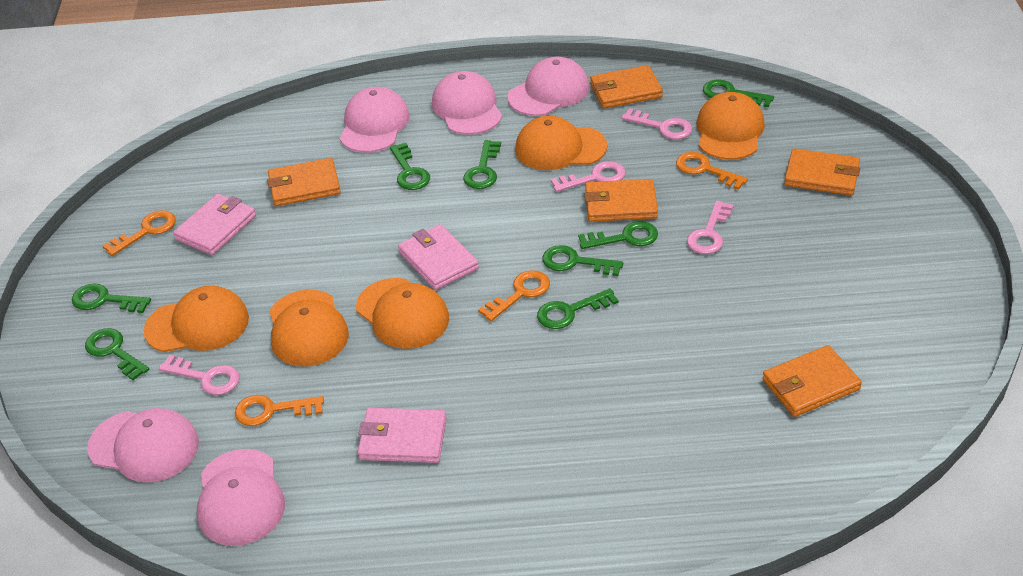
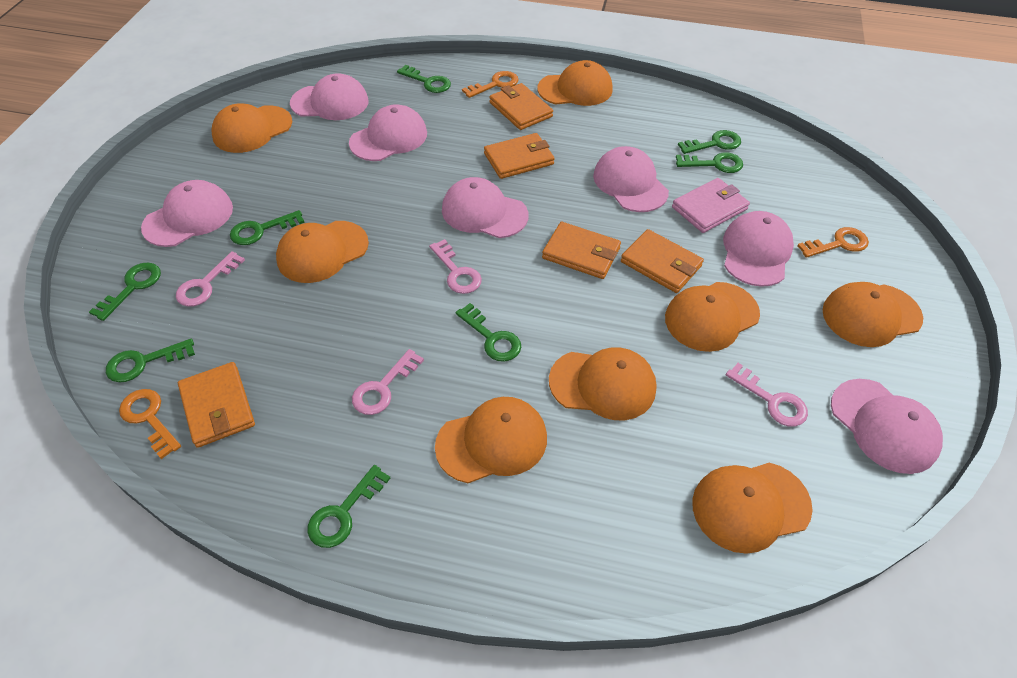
orange cap: 5 -> 8
orange key: 4 -> 3
pink cap: 5 -> 7
pink wallet: 3 -> 1

